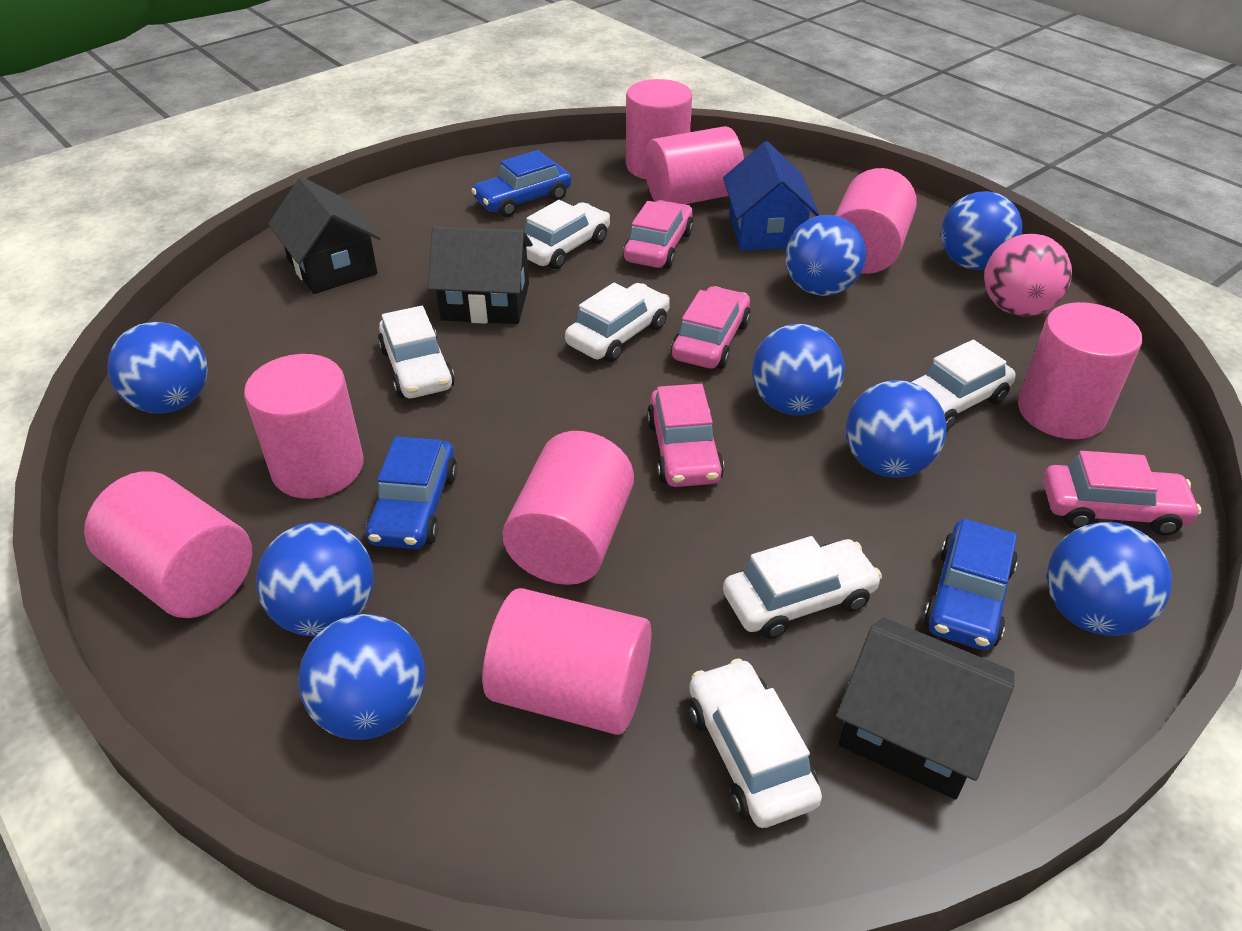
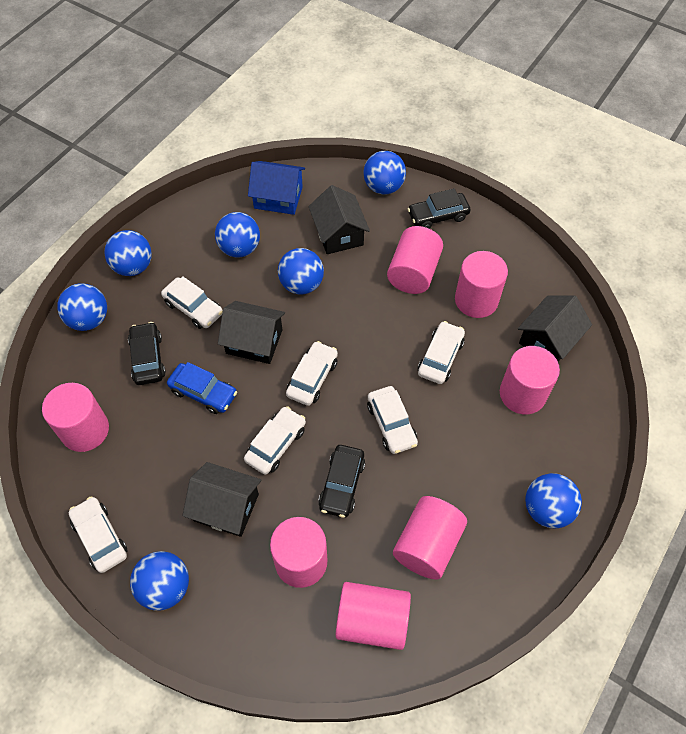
black car: 0 -> 3
black house: 3 -> 4
blue ball: 8 -> 7
blue car: 3 -> 1
pink ball: 1 -> 0
pink car: 4 -> 0
pink cylinder: 8 -> 7

